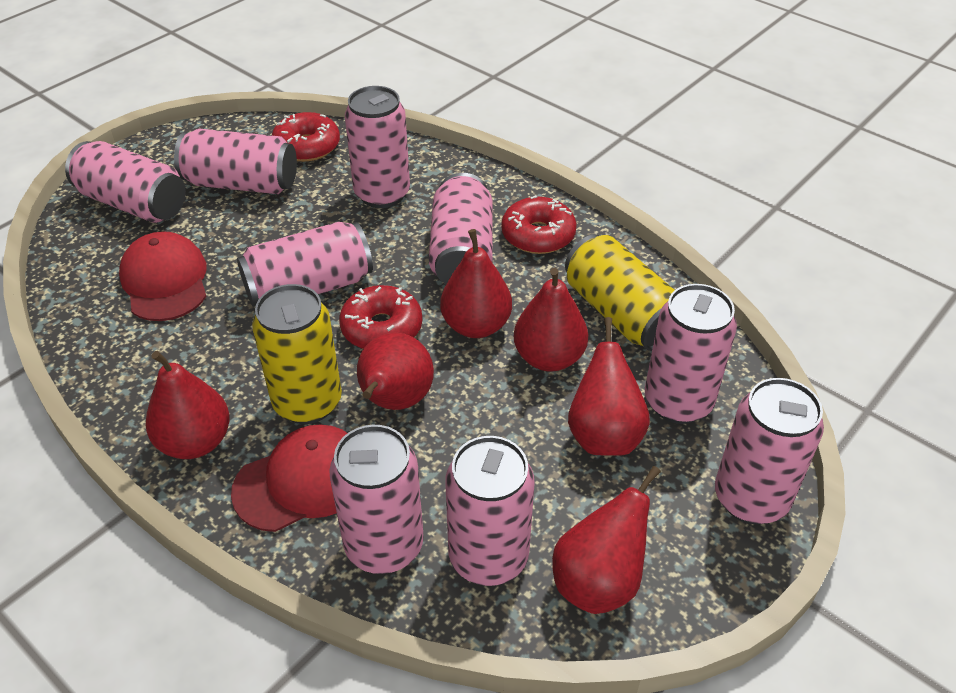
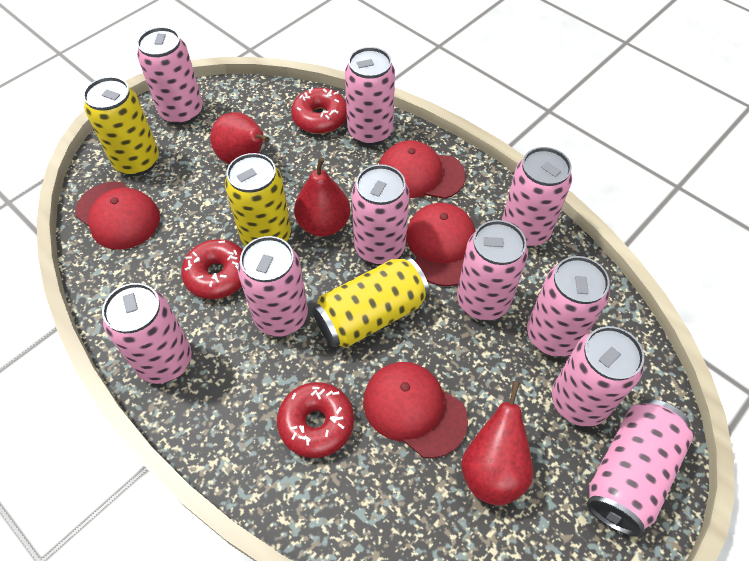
pink can: 9 -> 10
red cap: 2 -> 4
red pear: 6 -> 3
yellow can: 2 -> 3

